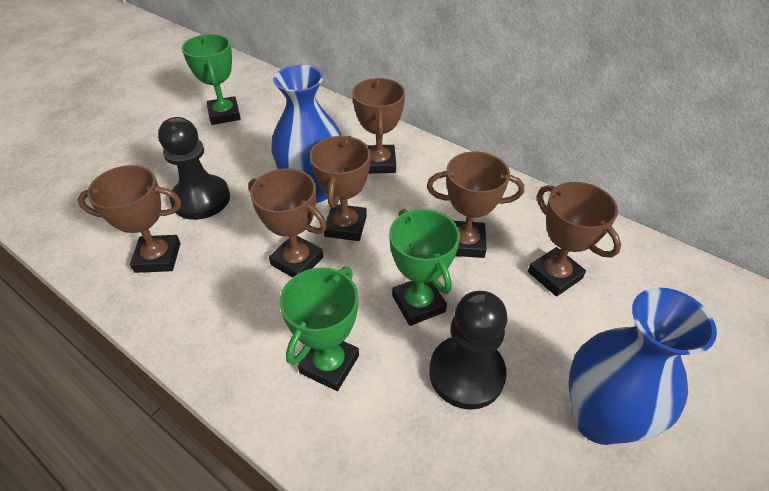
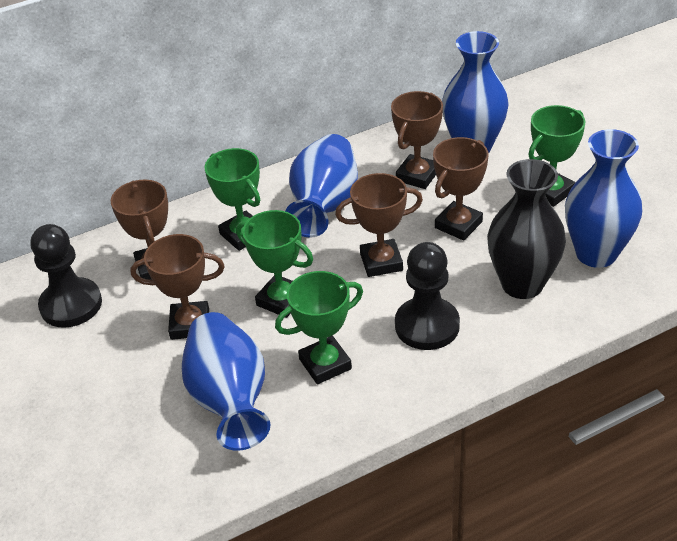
black vase: 0 -> 1
blue vase: 2 -> 4
brown trophy: 6 -> 5
green trophy: 3 -> 4

